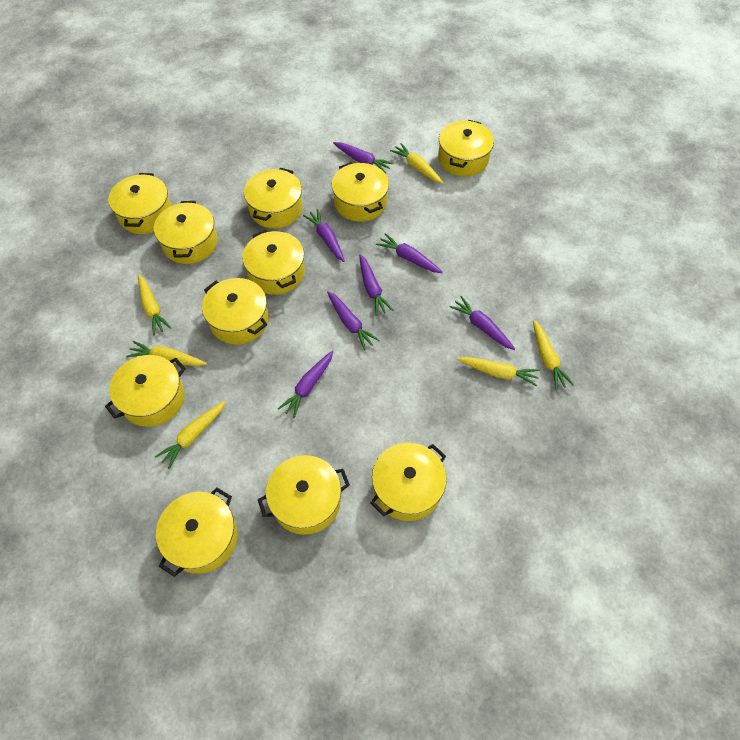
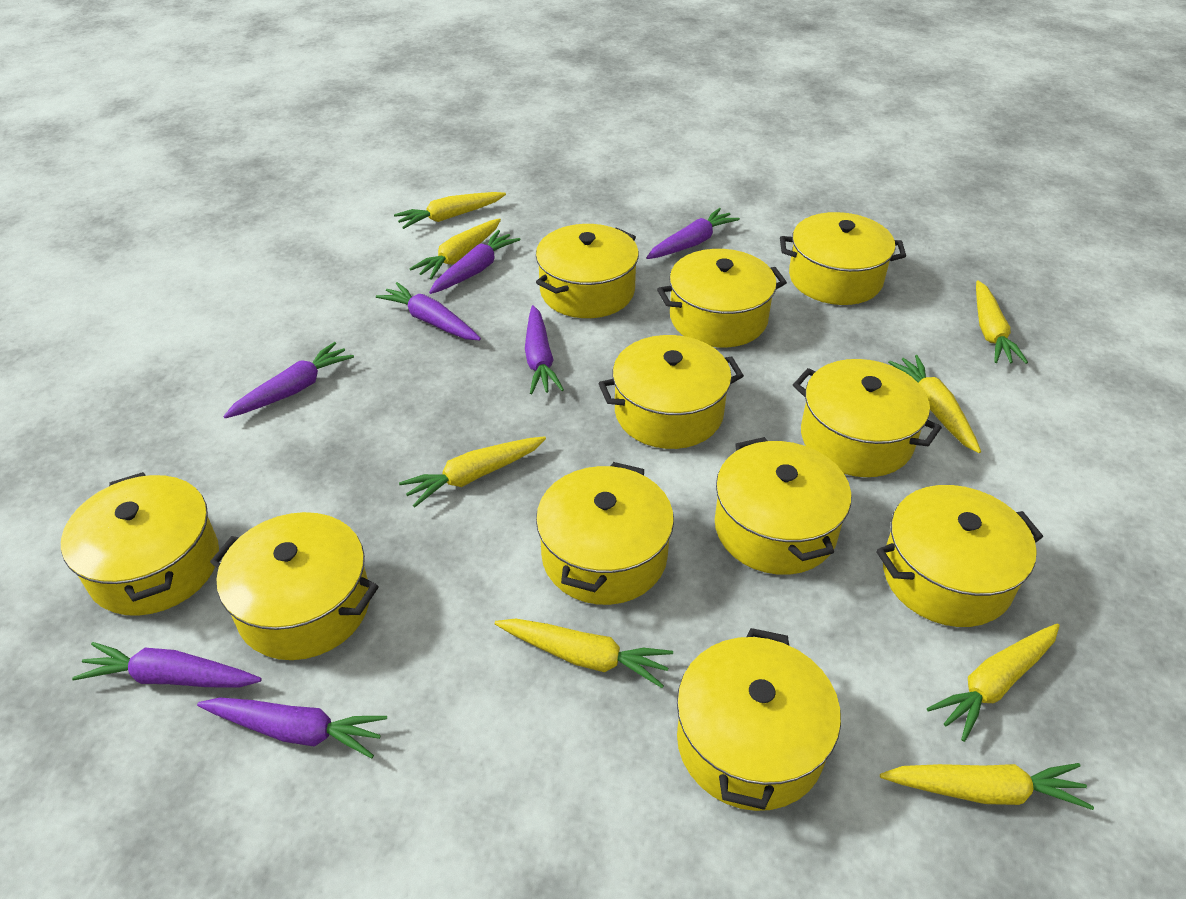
yellow carrot: 6 -> 8

